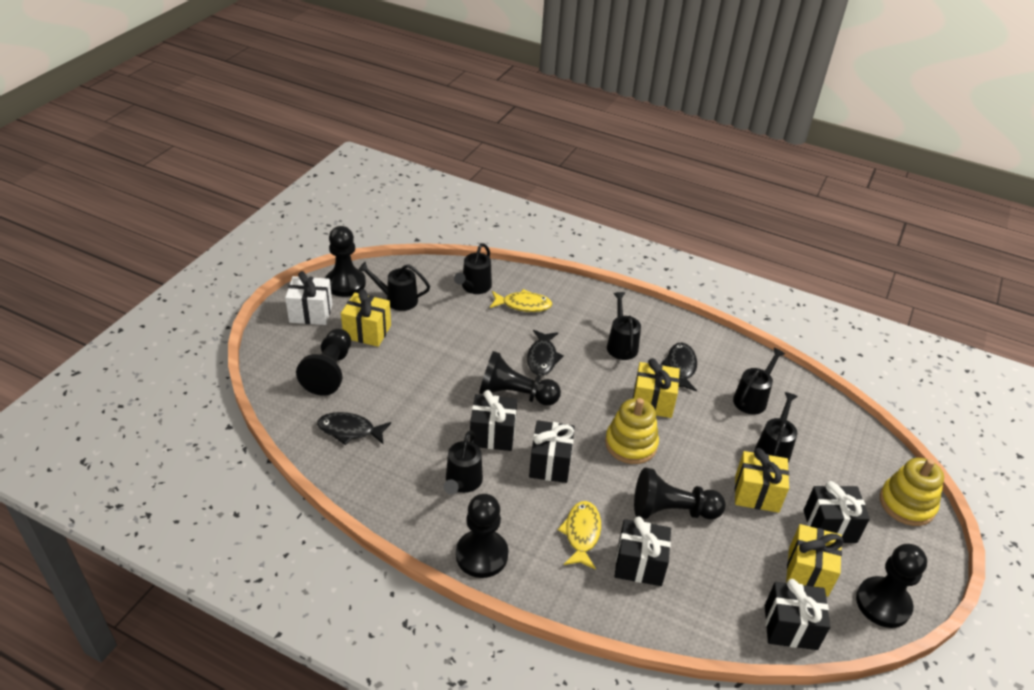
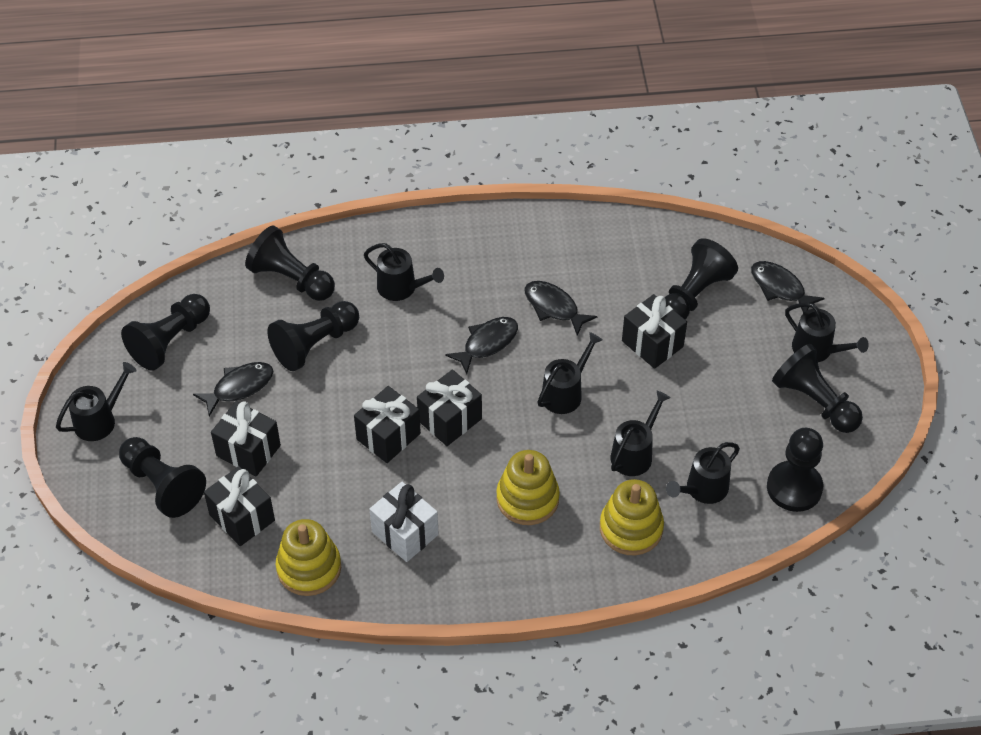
black fish: 3 -> 4
black pawn: 6 -> 7
yellow fish: 2 -> 0
yellow gift: 4 -> 0
yellow stacking toy: 2 -> 3

